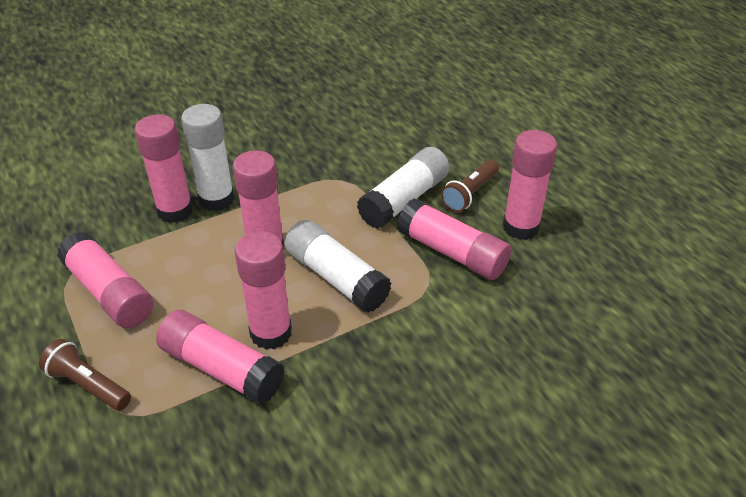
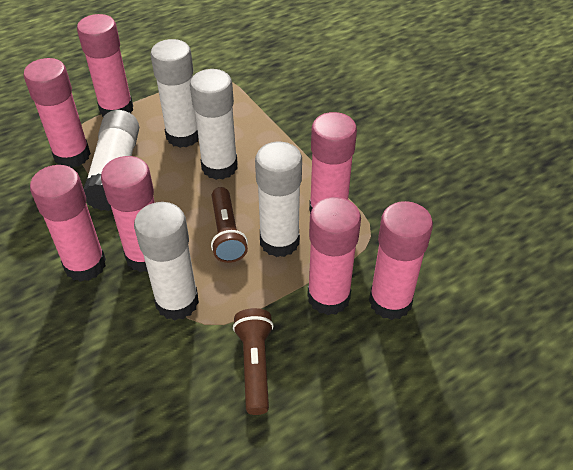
white glue stick: 3 -> 5

